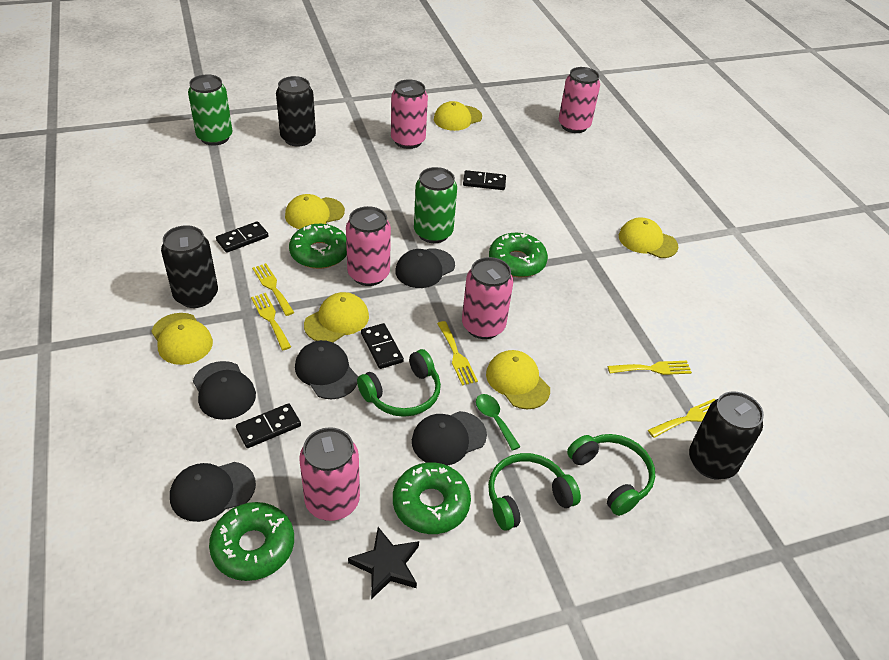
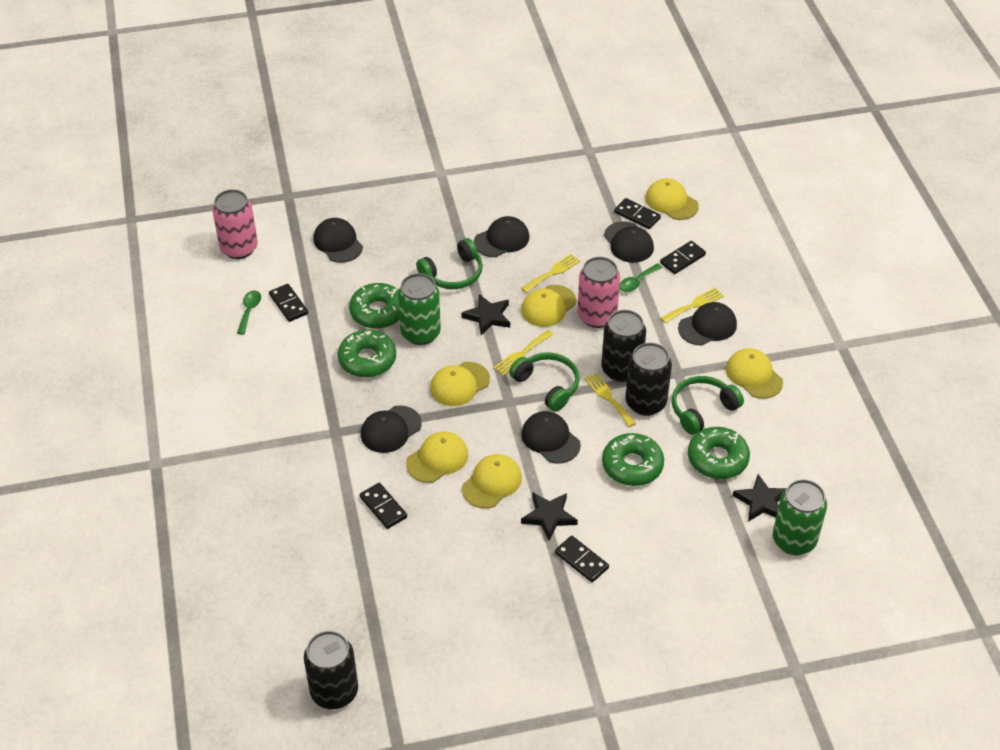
black cap: 5 -> 6
black domino: 4 -> 5
black star: 1 -> 3
green spoon: 1 -> 2
pink can: 5 -> 2
yellow fork: 5 -> 4

